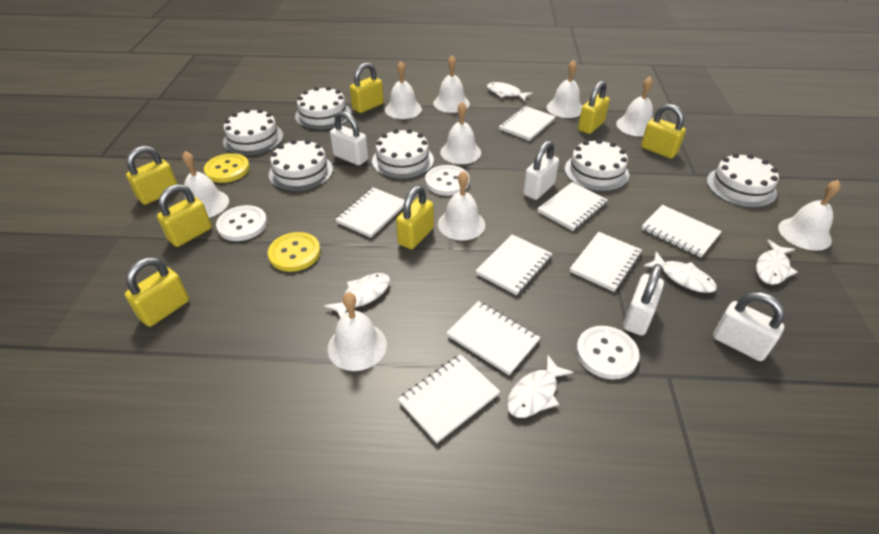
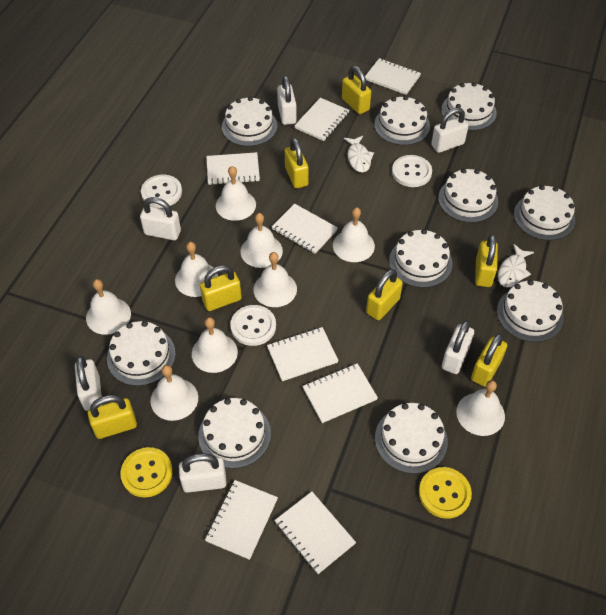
white cake: 6 -> 10
white fish: 5 -> 2
white padlock: 4 -> 6

